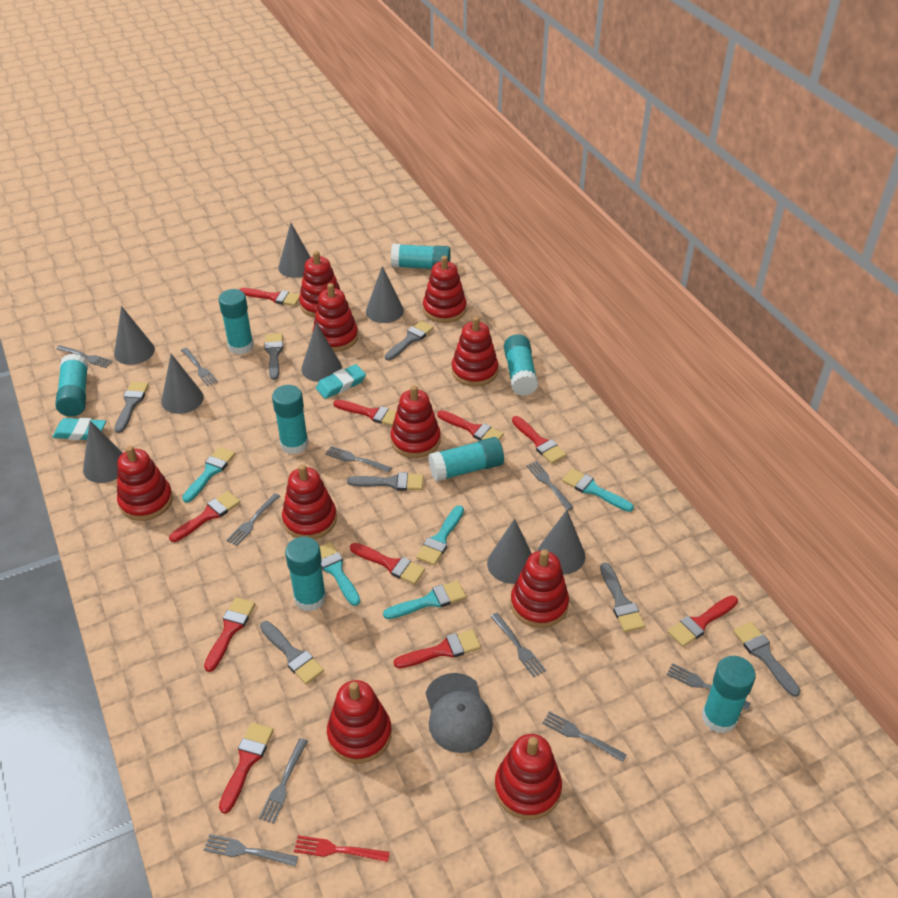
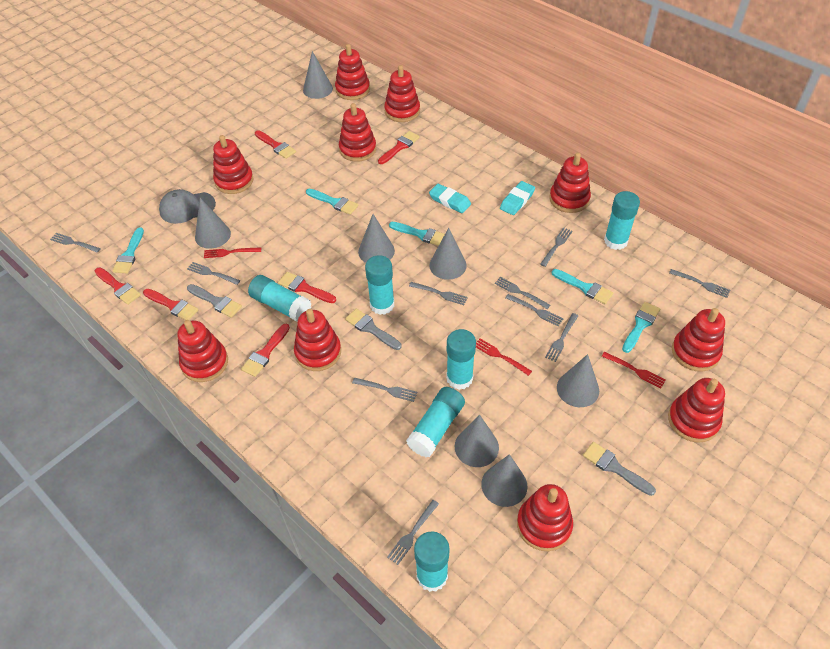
grey brush: 7 -> 3
grey cone: 8 -> 7
red brush: 10 -> 6
red fork: 1 -> 3
turquoise glue stick: 8 -> 6

